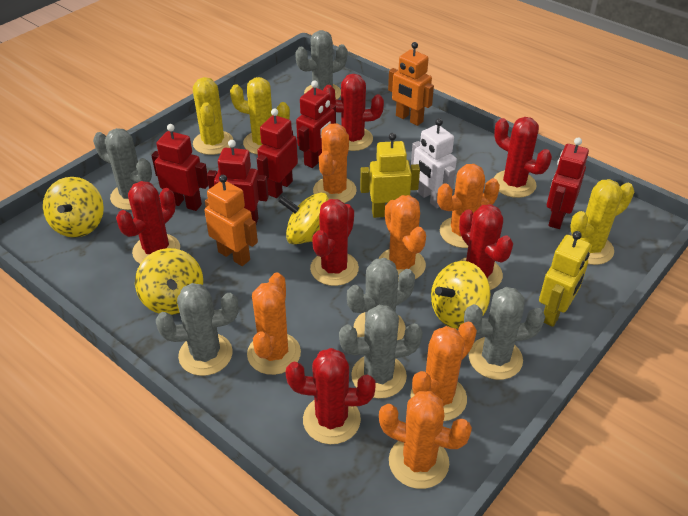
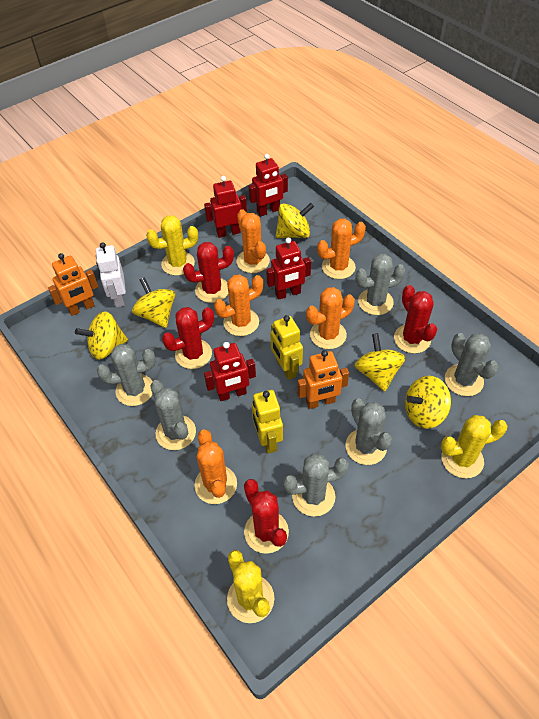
orange cactus: 6 -> 5
red cactus: 6 -> 4
red robot: 5 -> 4
yellow spinning top: 4 -> 5

